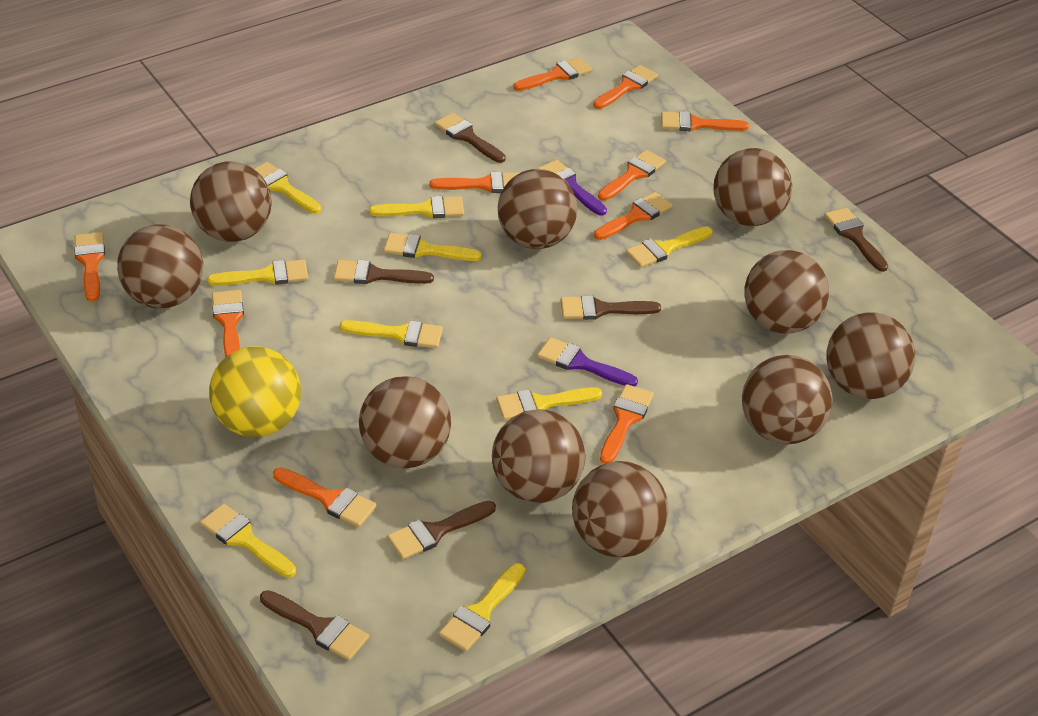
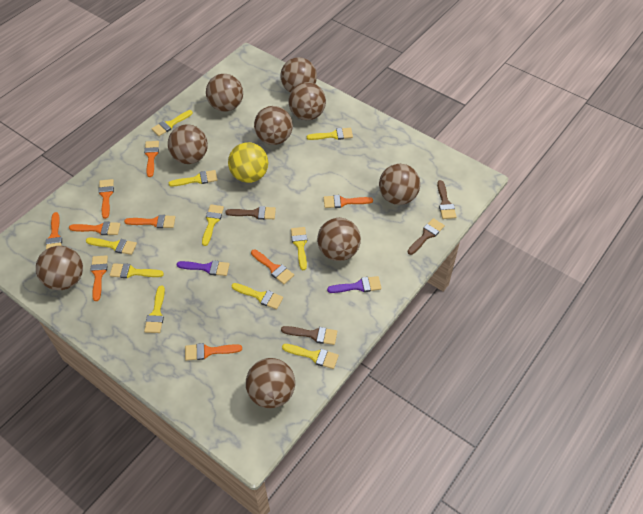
brown ball: 10 -> 9
brown brush: 6 -> 4
orange brush: 10 -> 9
yellow brush: 9 -> 10

